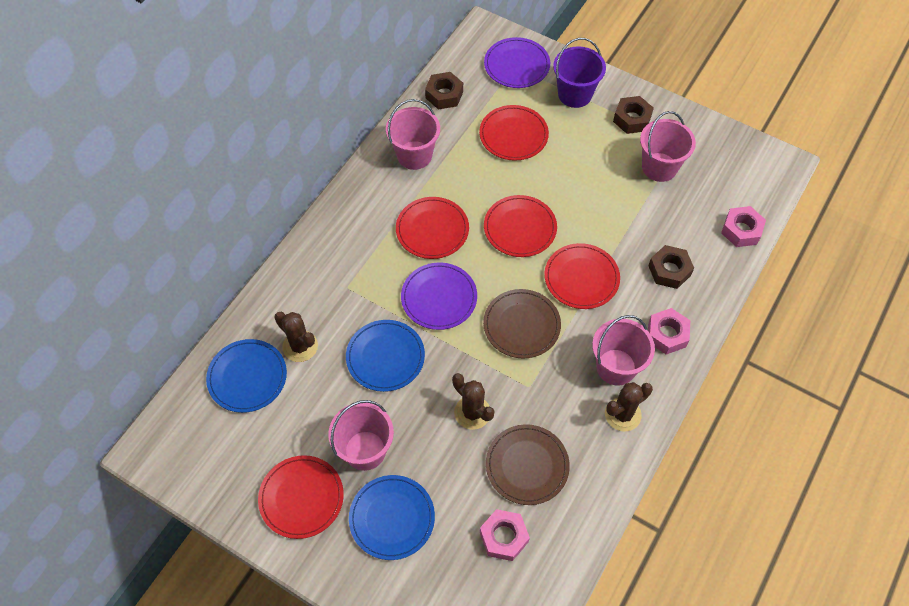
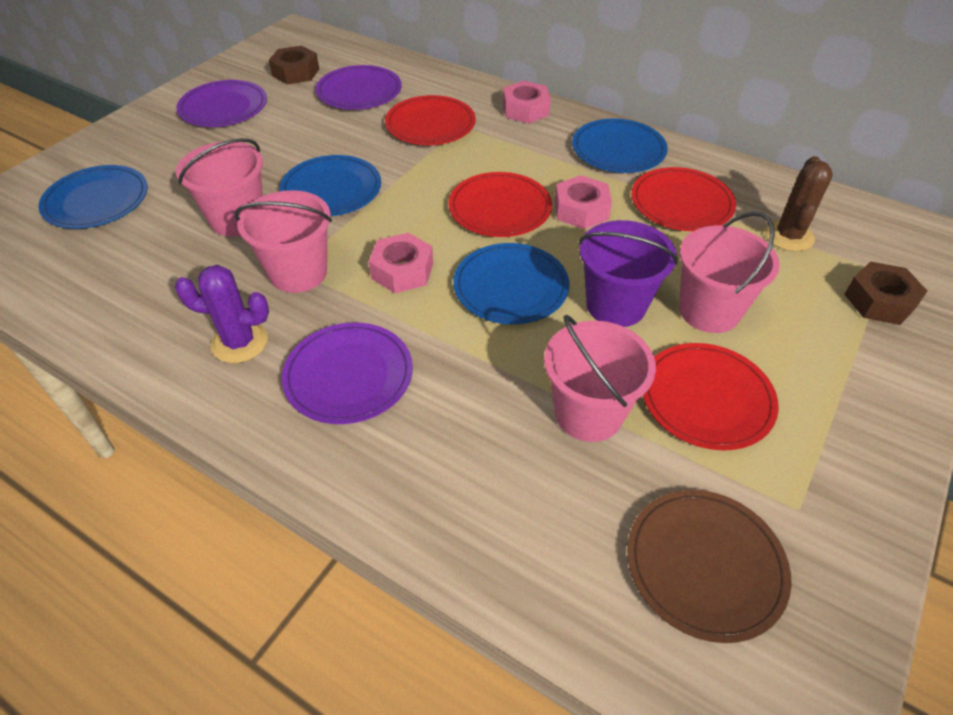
blue plate: 3 -> 4
brown cactus: 3 -> 1
brown nut: 3 -> 2
brown plate: 2 -> 1
purple cactus: 0 -> 1
purple plate: 2 -> 3
red plate: 5 -> 4

